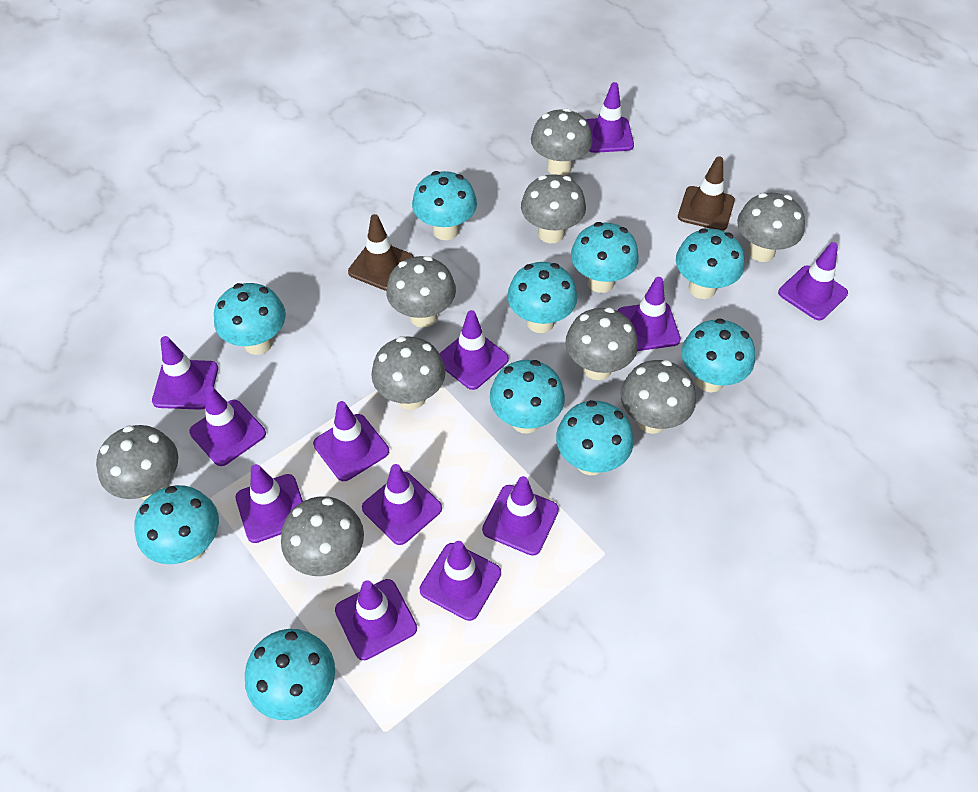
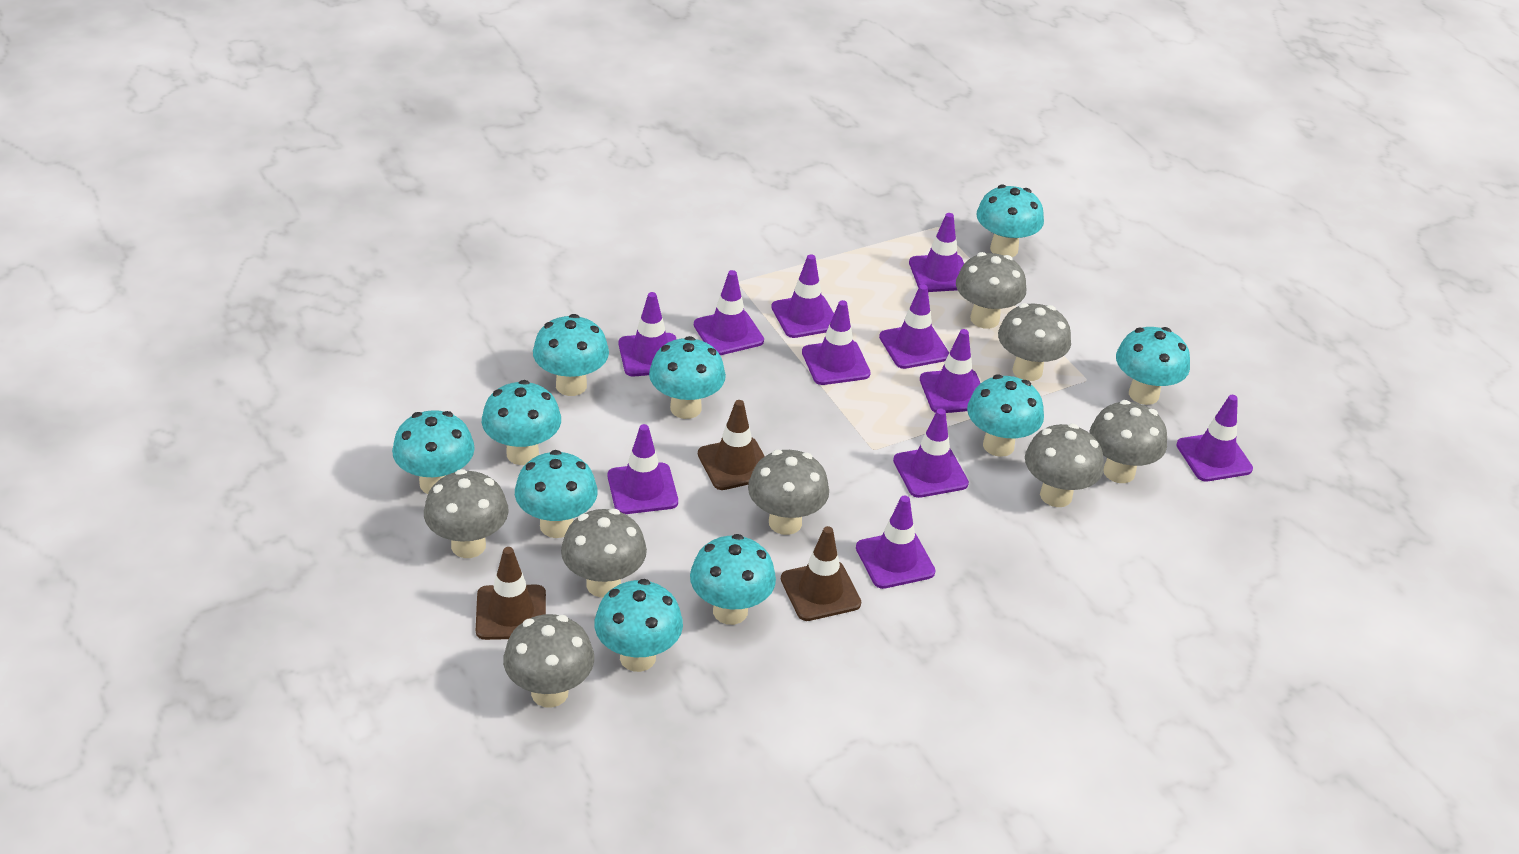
brown traffic cone: 2 -> 3
grey mushroom: 9 -> 8
purple traffic cone: 12 -> 11

